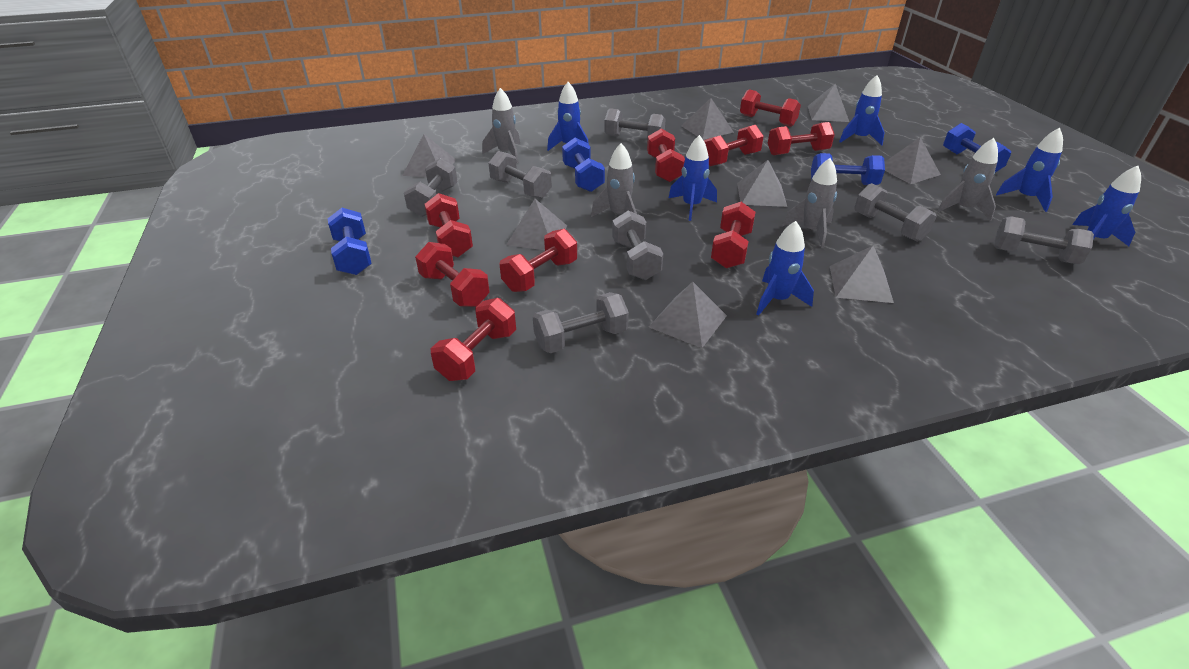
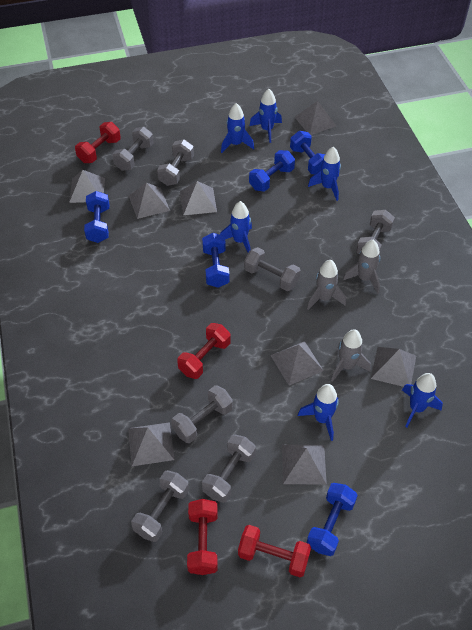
blue dumbbell: 4 -> 5
grey rocket: 4 -> 3
red dumbbell: 9 -> 4

